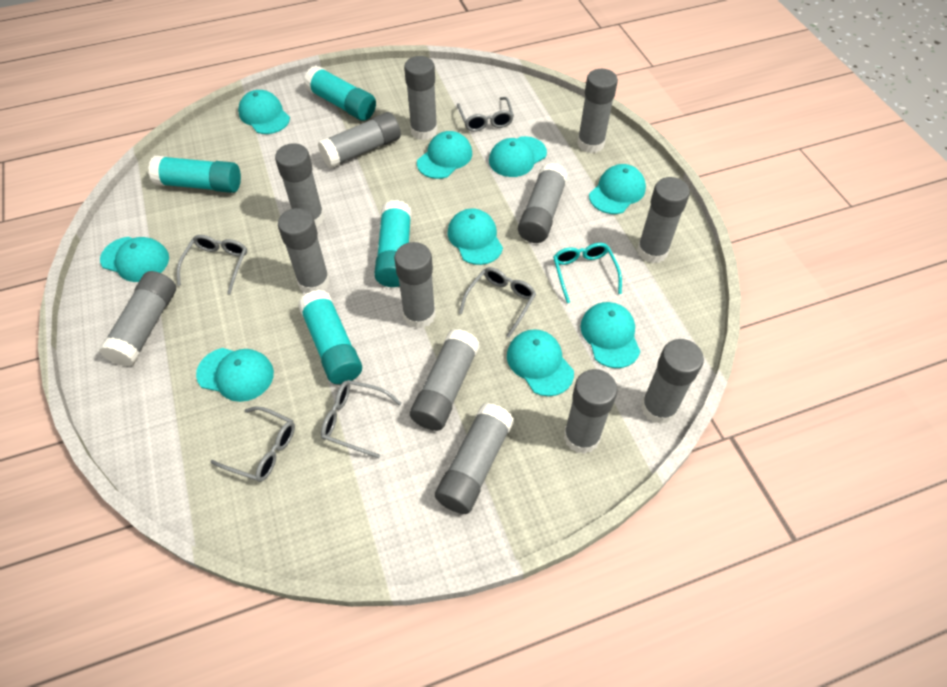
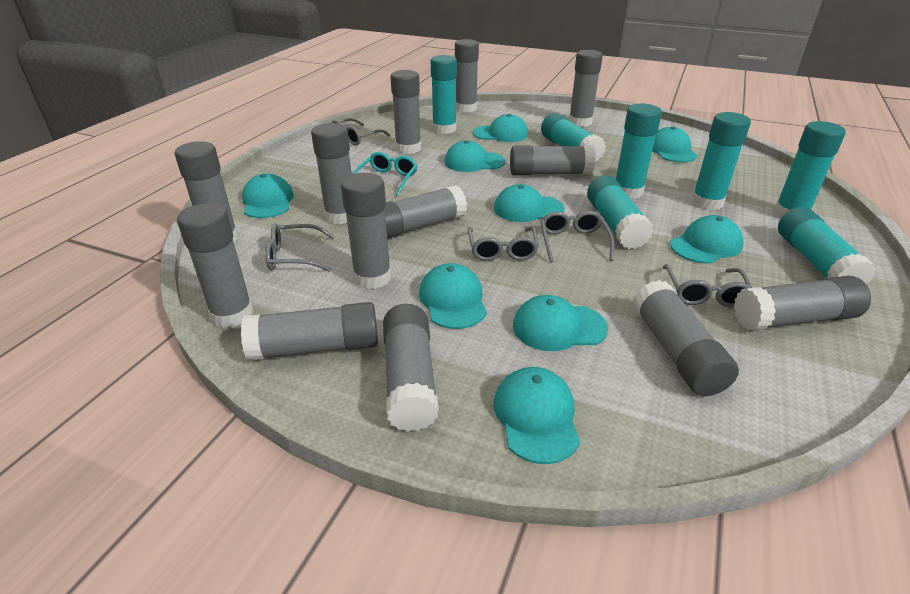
turquoise glue stick: 4 -> 7

